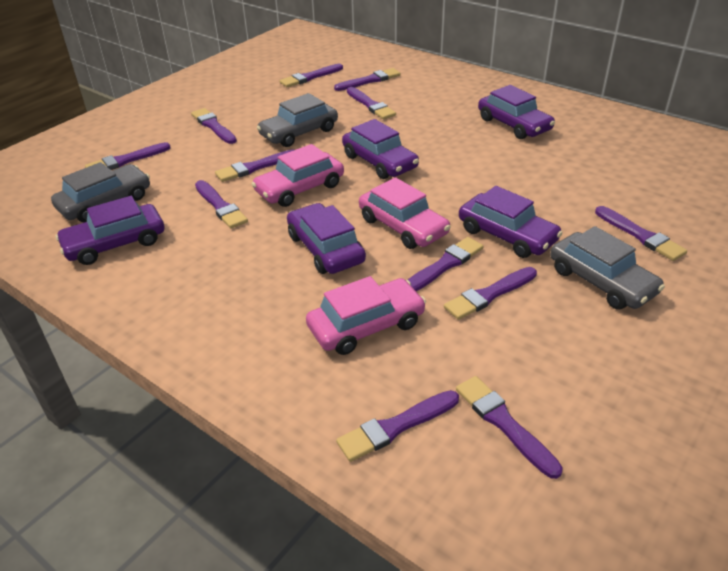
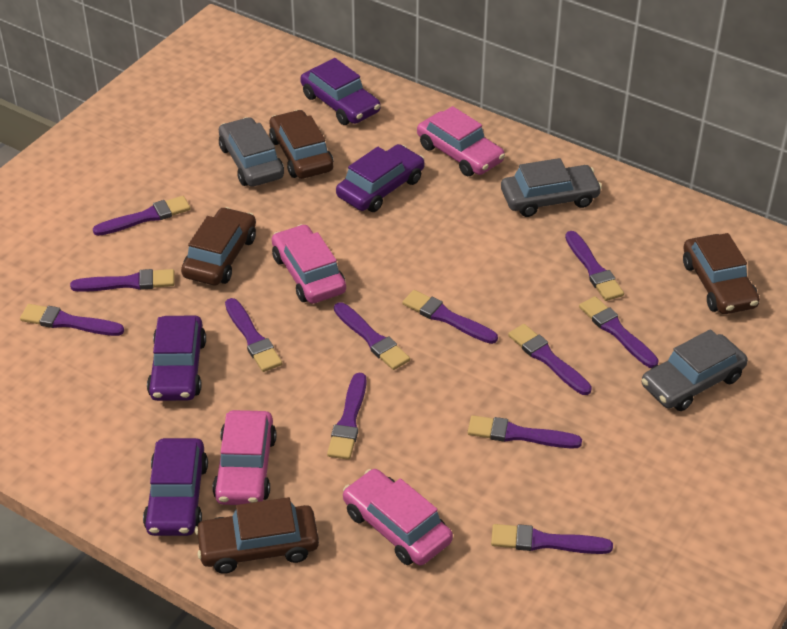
brown car: 0 -> 4
pink car: 3 -> 4
purple car: 5 -> 4

